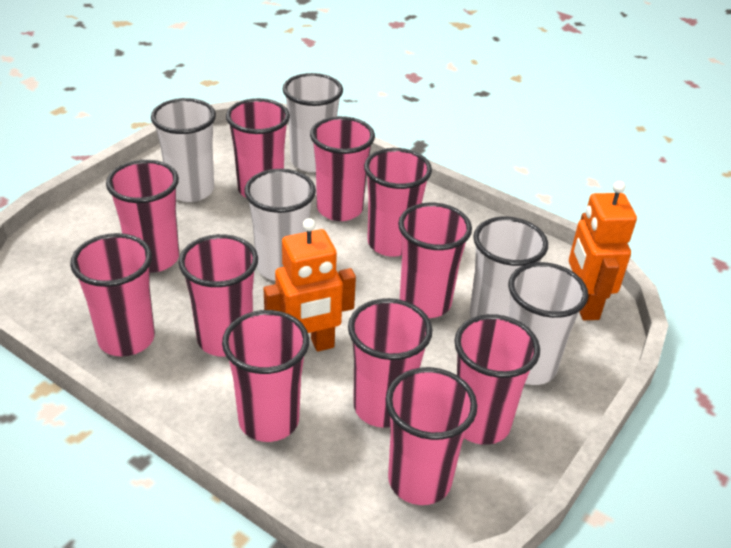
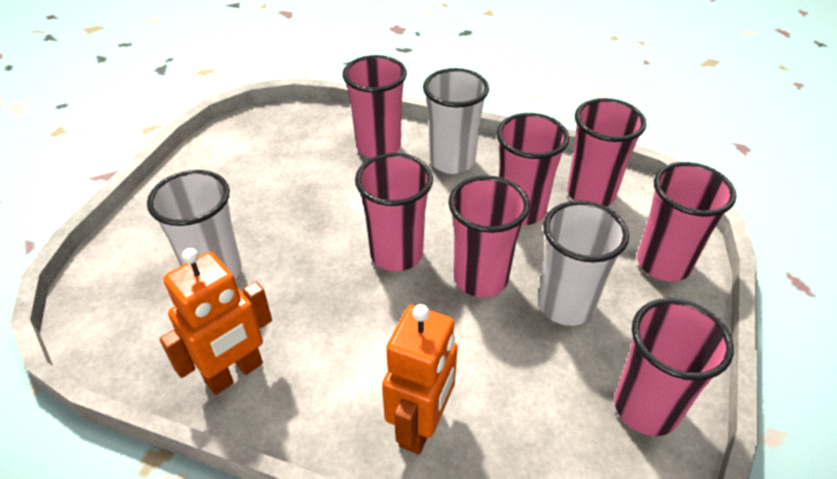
pink cup: 11 -> 7
white cup: 5 -> 3

